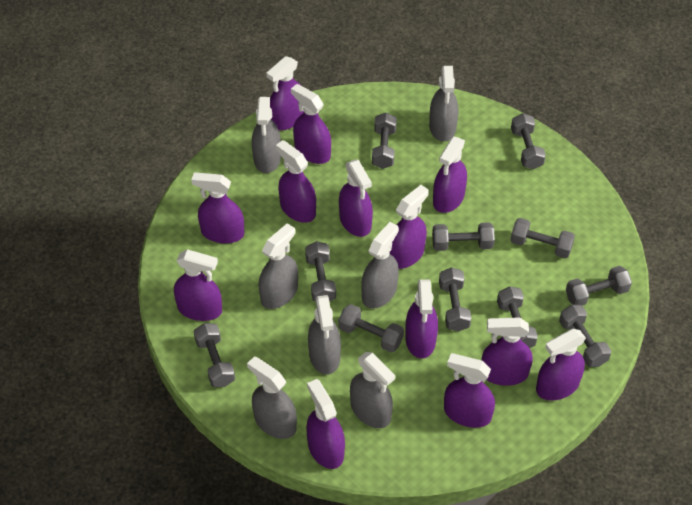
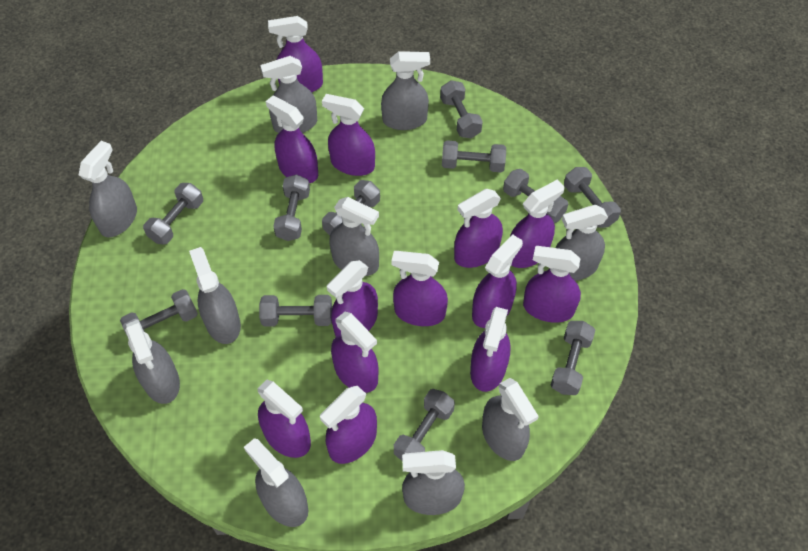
grey spray bottle: 7 -> 10

